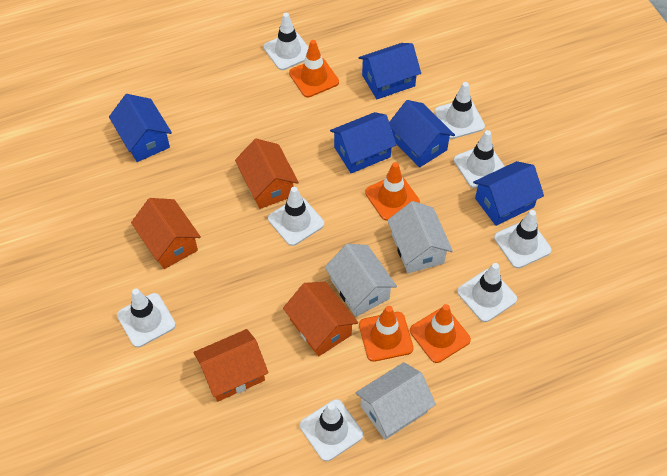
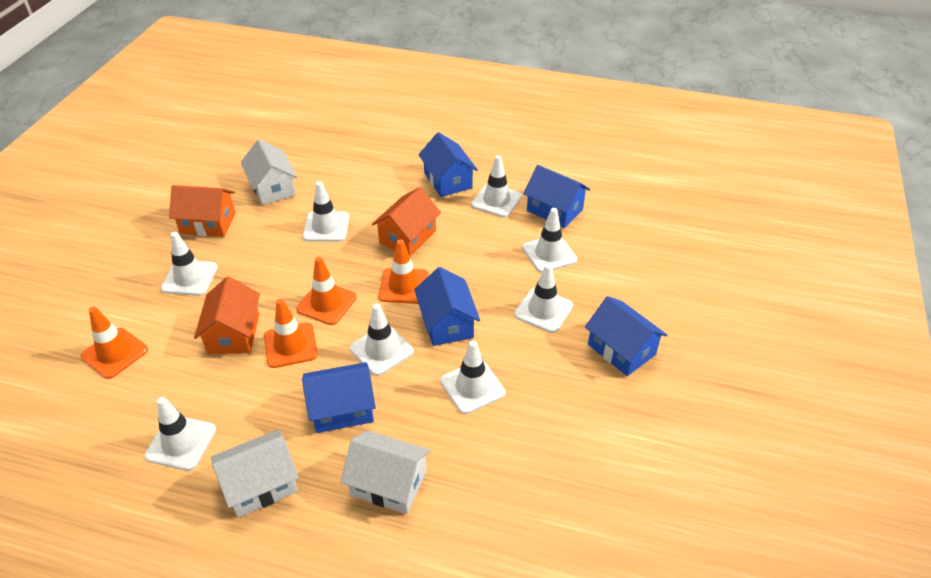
orange house: 4 -> 3

